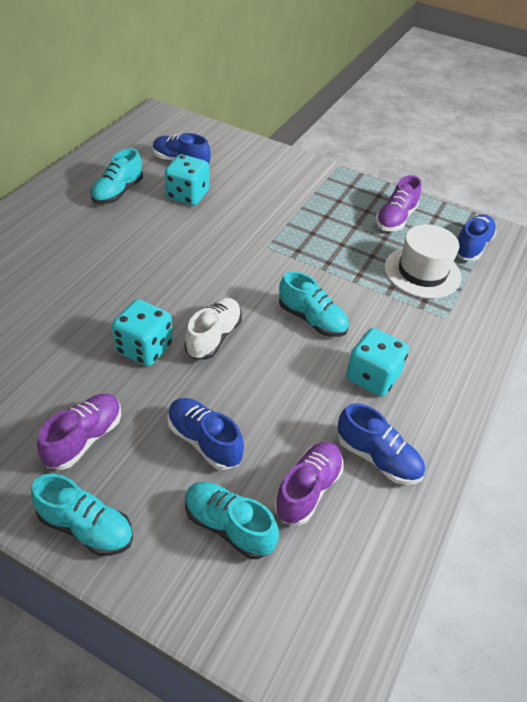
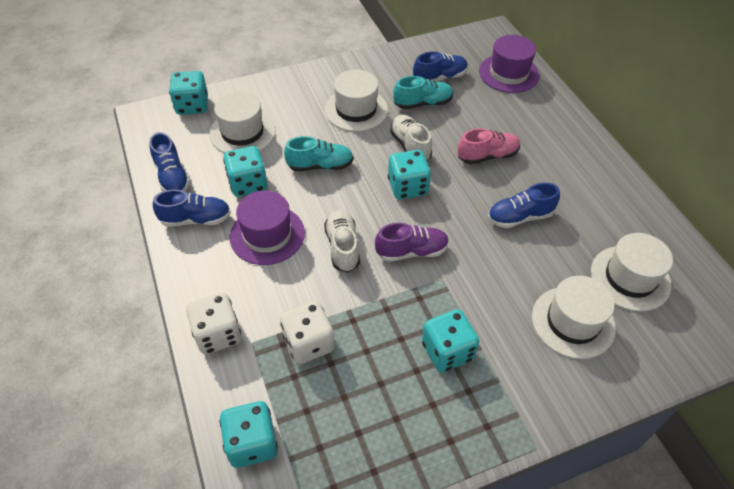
pink shoe: 0 -> 1
purple hat: 0 -> 2
purple shoe: 3 -> 1
turquoise dice: 3 -> 5
turquoise shoe: 4 -> 2
white dice: 0 -> 2
white hat: 1 -> 4
white shoe: 1 -> 2

